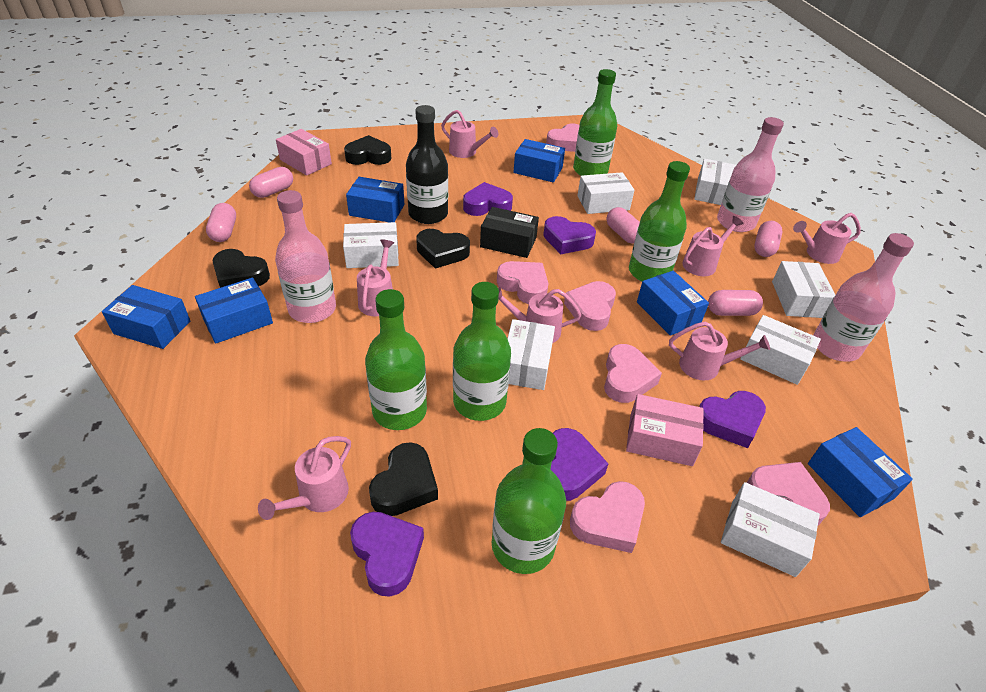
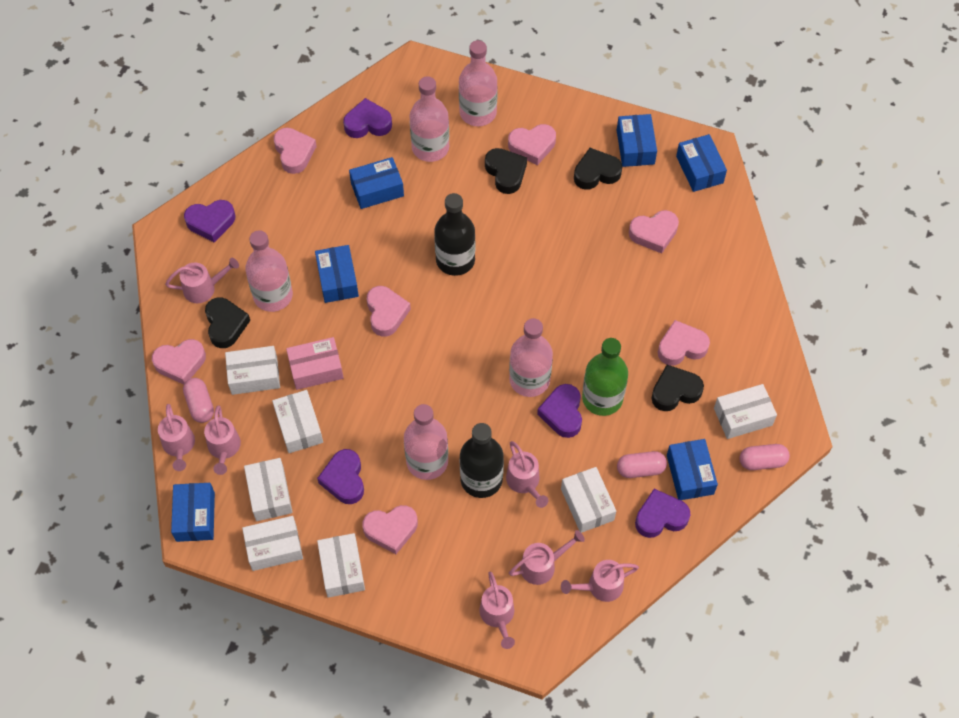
black bottle: 1 -> 2
black box: 1 -> 0
green bottle: 5 -> 1
pink bottle: 3 -> 5
pink box: 2 -> 1
pink capsule: 5 -> 3
pink heart: 6 -> 7

